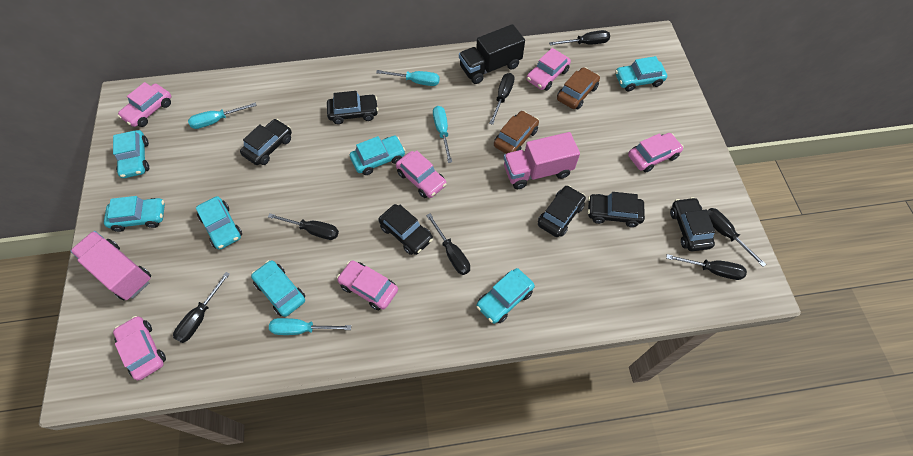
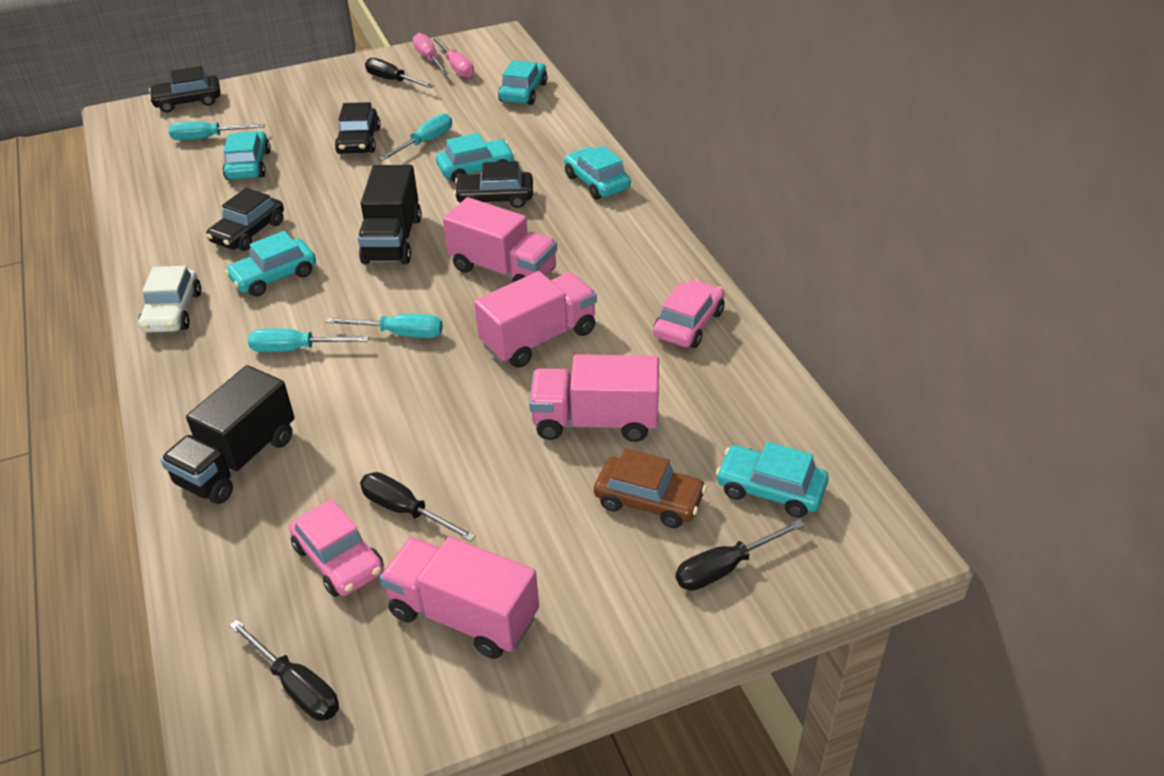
black car: 6 -> 4
black screwdriver: 7 -> 4
black truck: 1 -> 2
brown car: 2 -> 1
pink car: 6 -> 2
pink screwdriver: 0 -> 2
pink truck: 2 -> 4
turquoise car: 7 -> 6
white car: 0 -> 1

